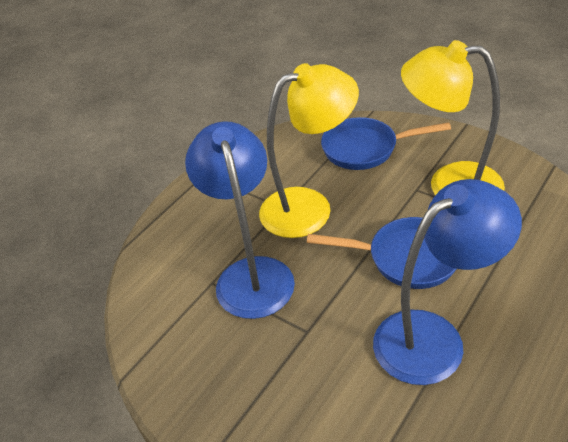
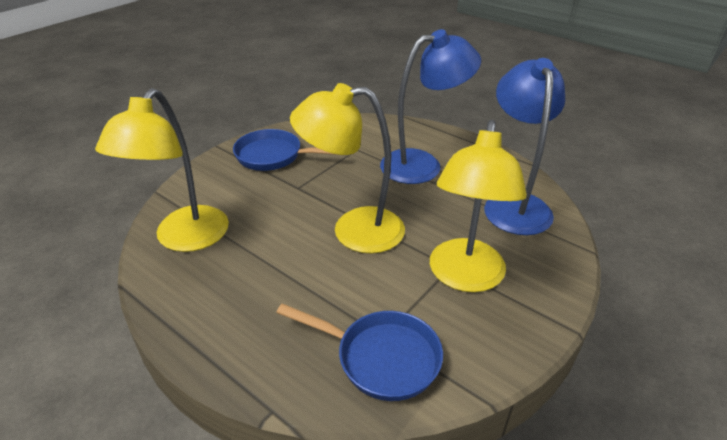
yellow lamp: 2 -> 3

